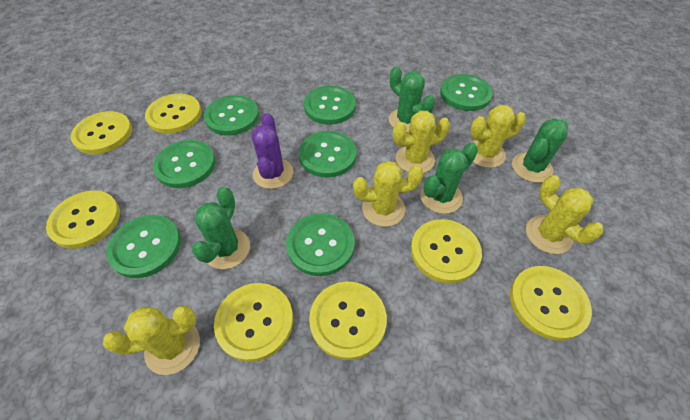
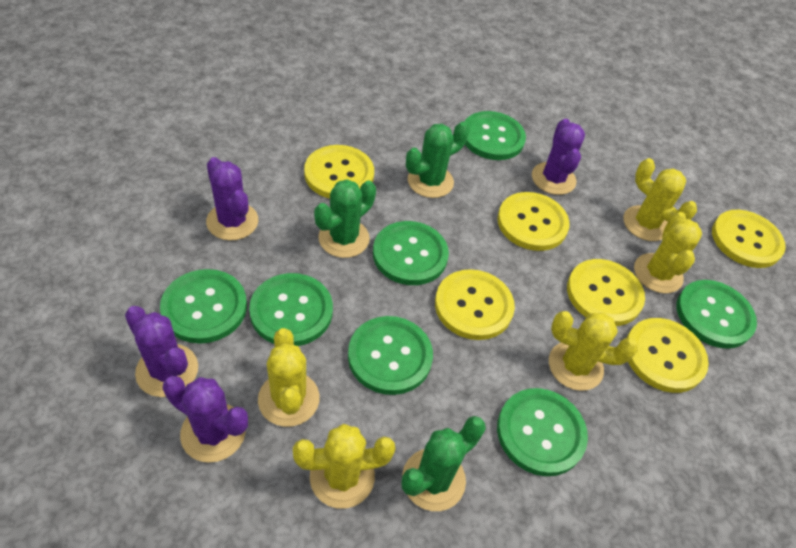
green cactus: 4 -> 3
purple cactus: 1 -> 4
yellow button: 7 -> 6

